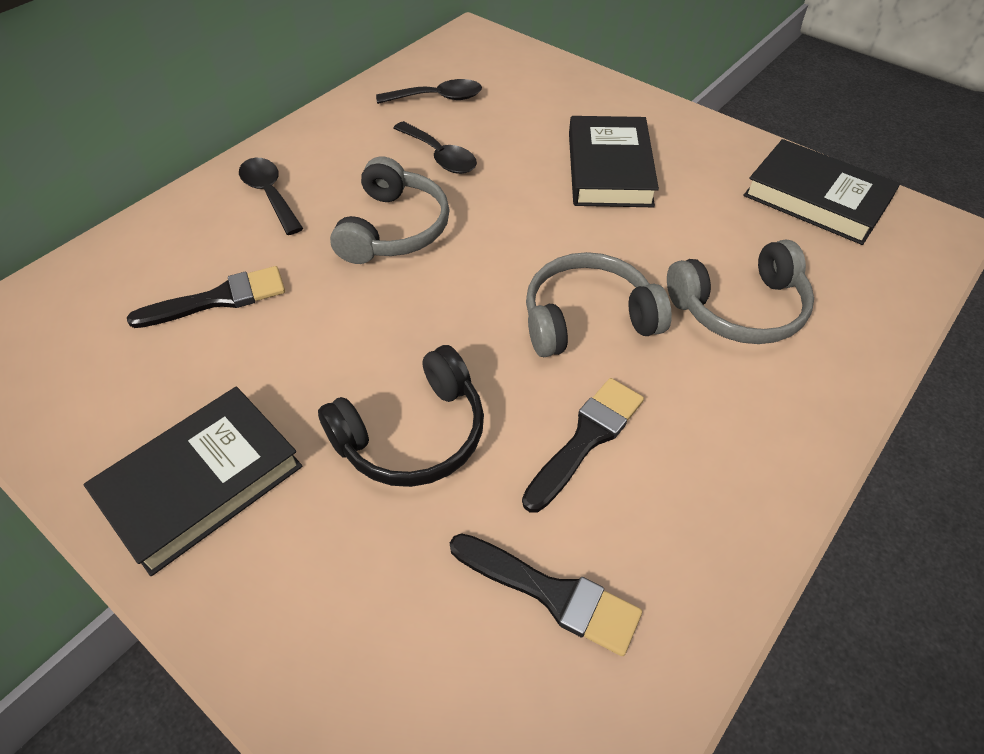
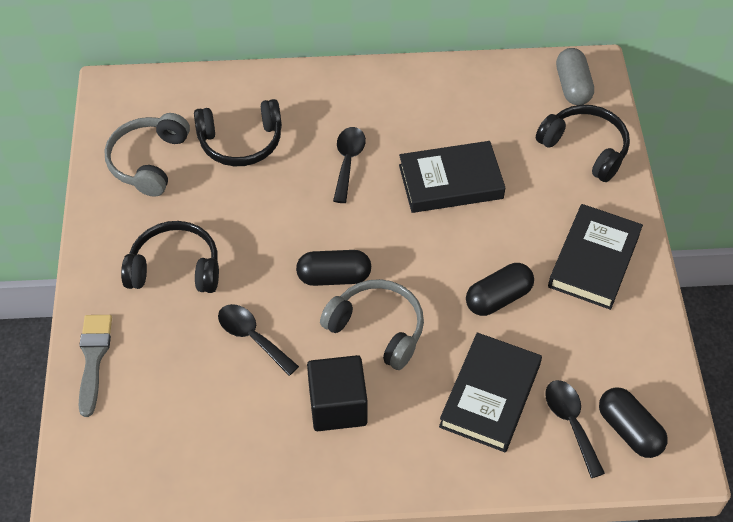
black brush: 3 -> 0
black capsule: 0 -> 3
black cube: 0 -> 1
black headphones: 1 -> 3
grey brush: 0 -> 1
grey capsule: 0 -> 1
grey headphones: 3 -> 2

